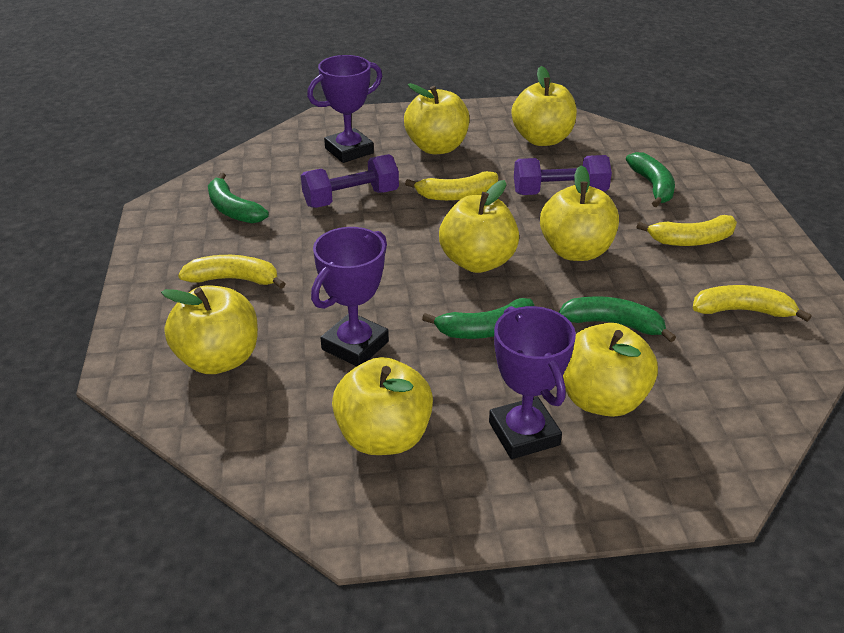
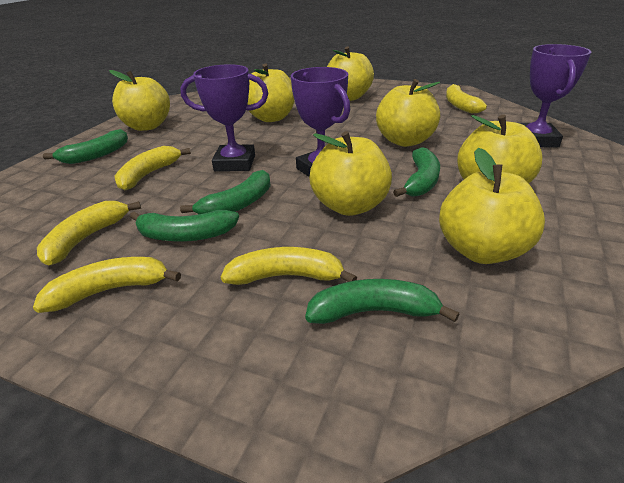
green banana: 4 -> 5
purple dumbbell: 2 -> 0
yellow banana: 4 -> 5

